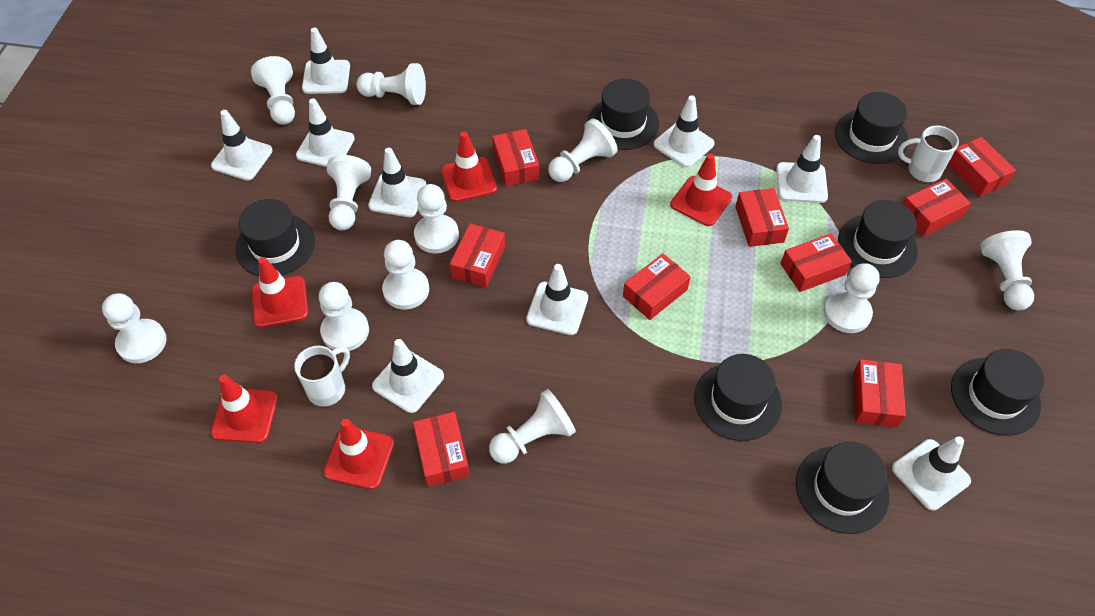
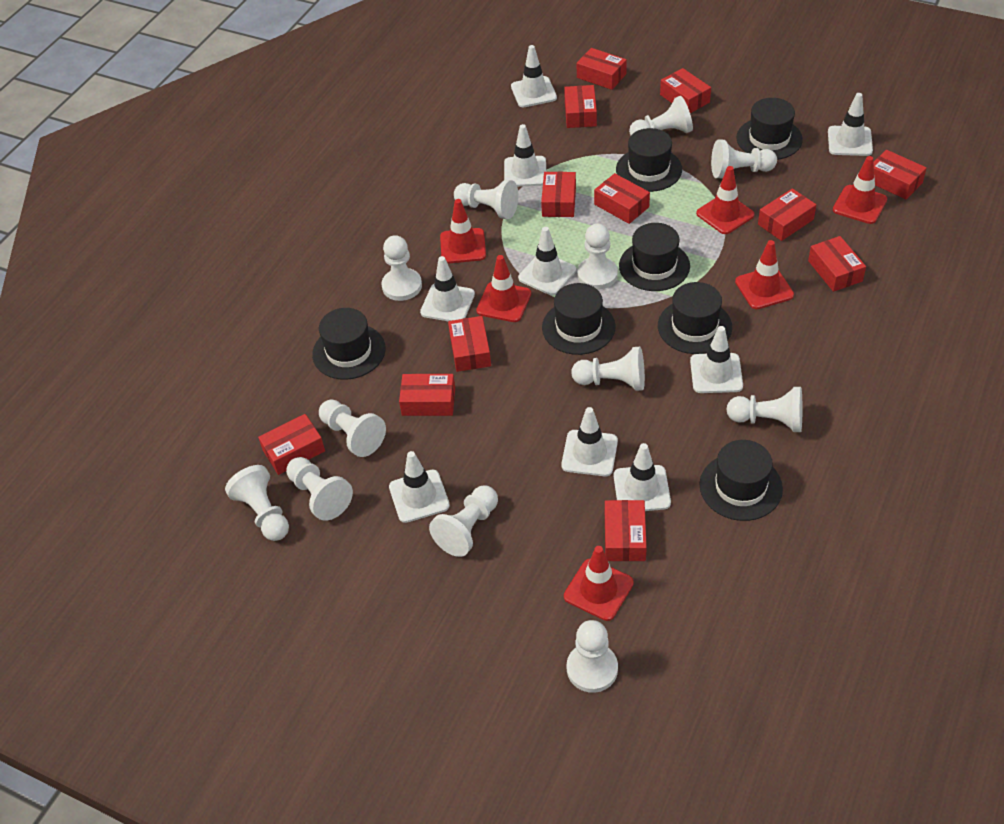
red box: 9 -> 12
red traffic cone: 5 -> 6
white mug: 2 -> 0
white pawn: 11 -> 12

